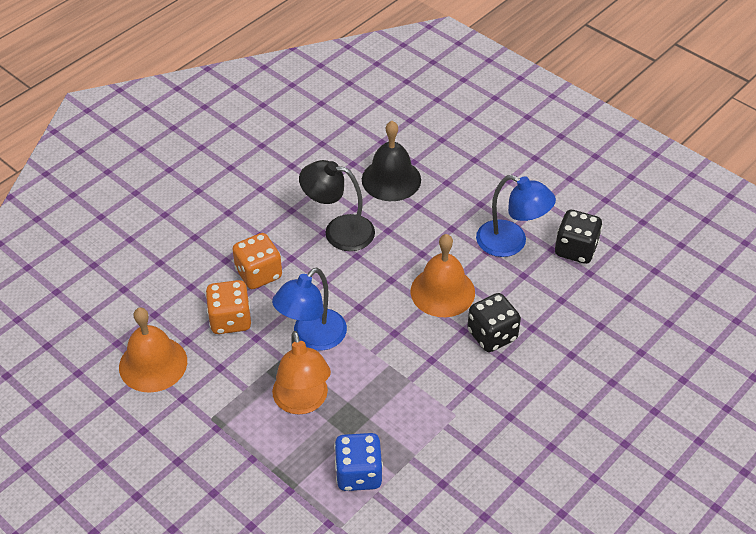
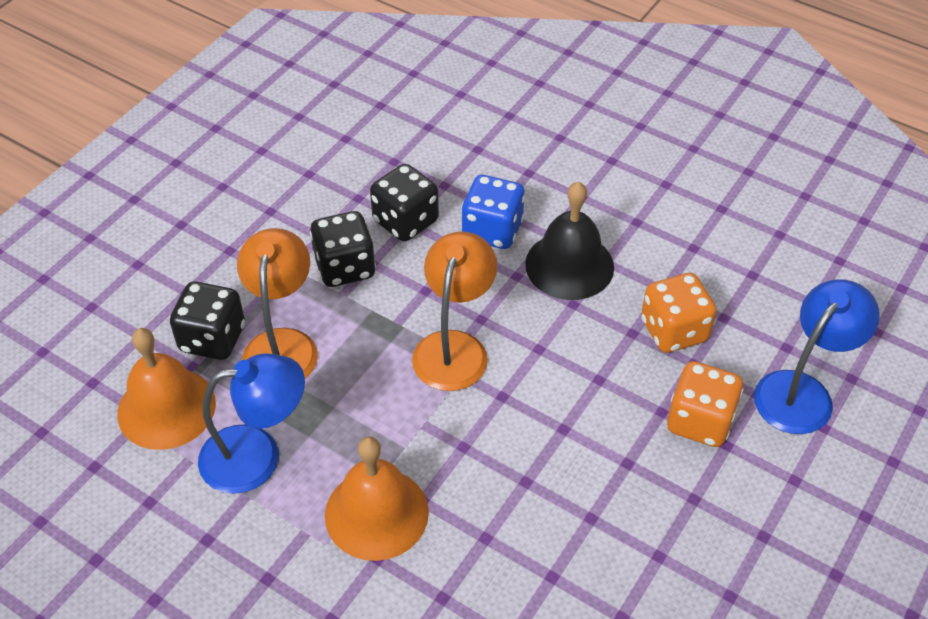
black dice: 2 -> 3
black lamp: 1 -> 0
orange lamp: 1 -> 2

